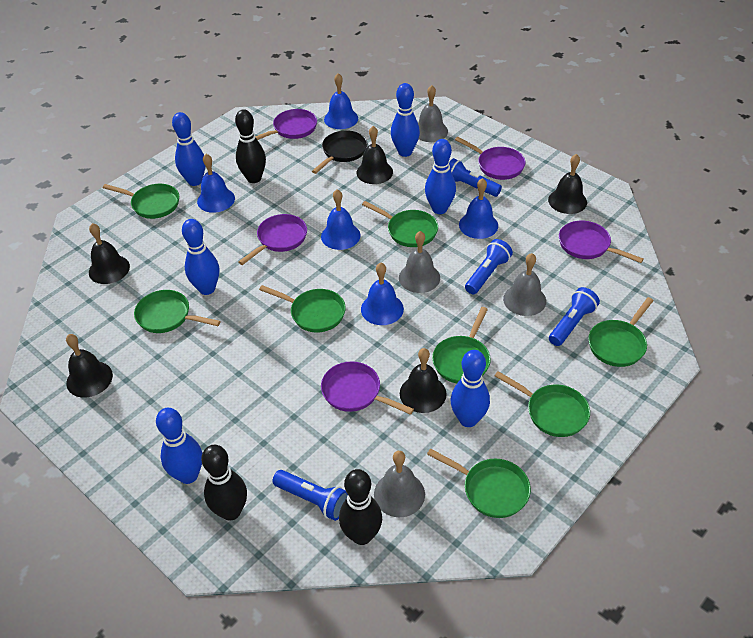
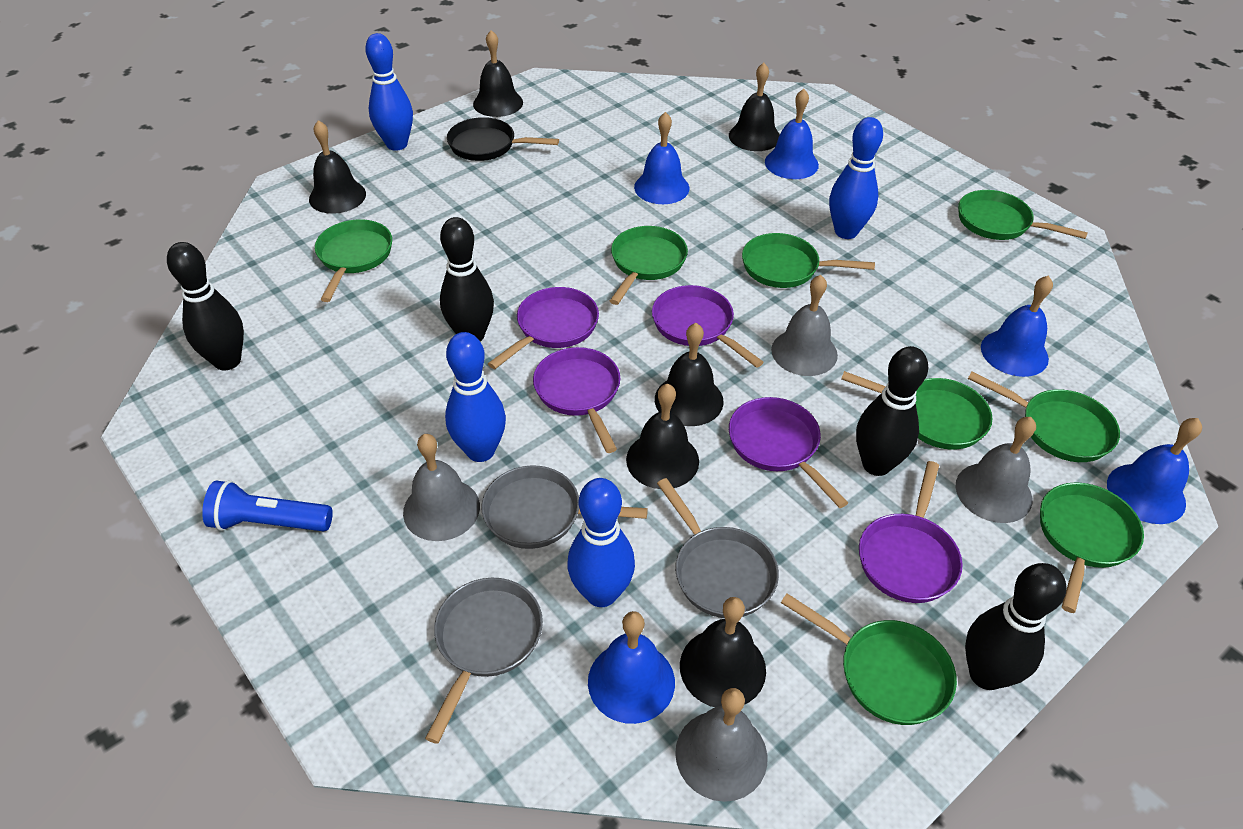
black bell: 5 -> 6
black bowling pin: 3 -> 4
blue bowling pin: 6 -> 4
blue flashlight: 4 -> 1
grey pan: 0 -> 3

